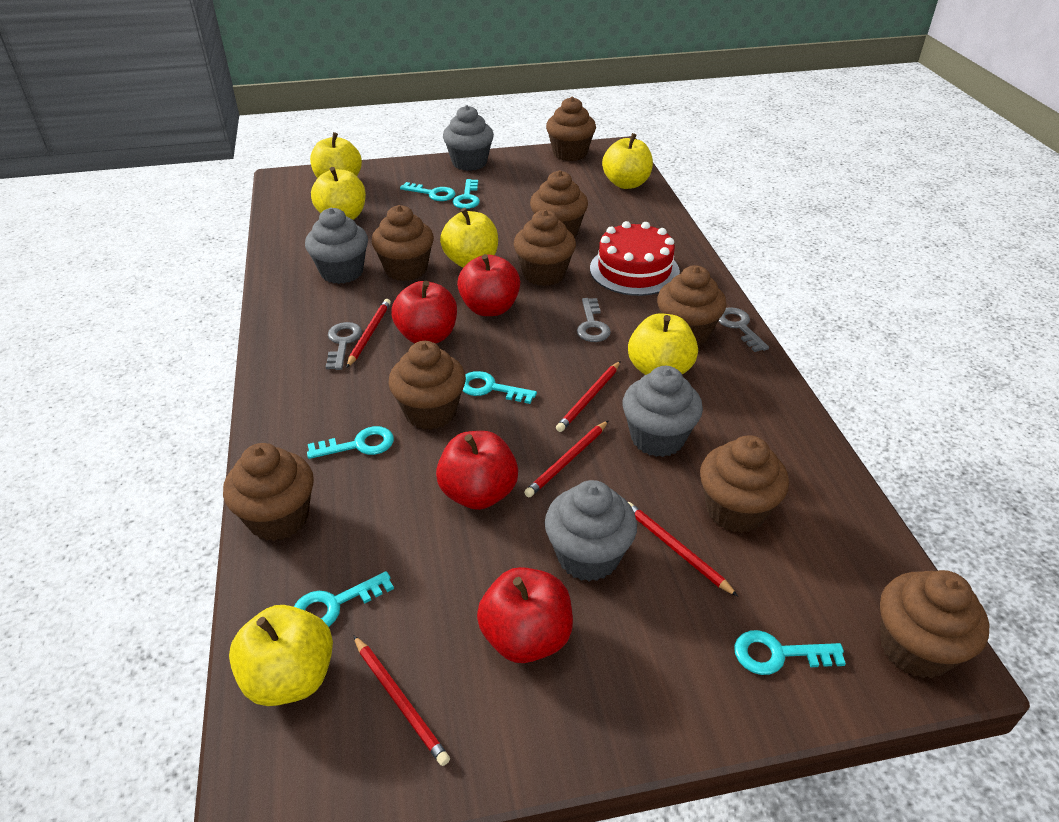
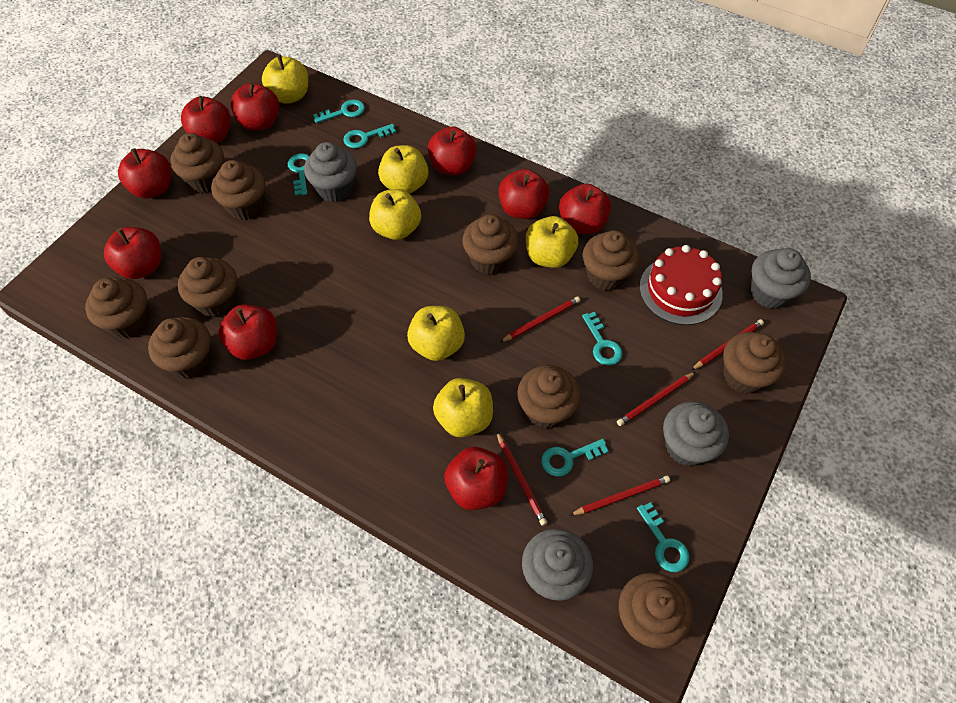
brown cupcake: 9 -> 10
grey key: 3 -> 0
red apple: 4 -> 9

